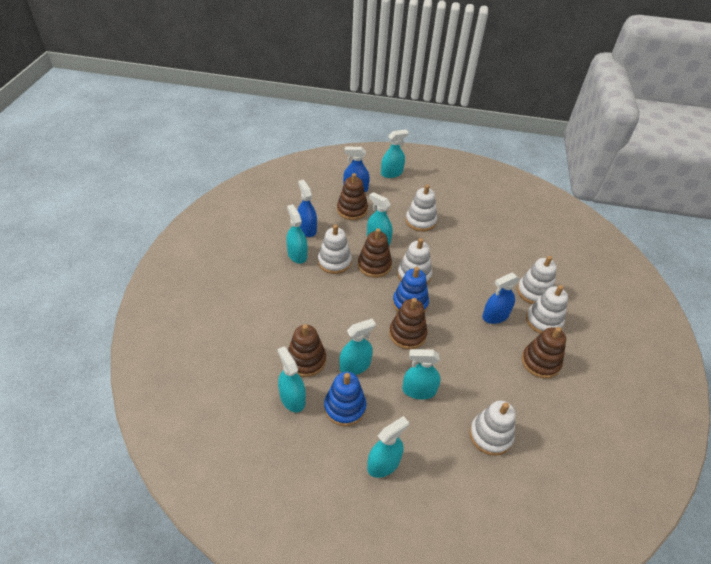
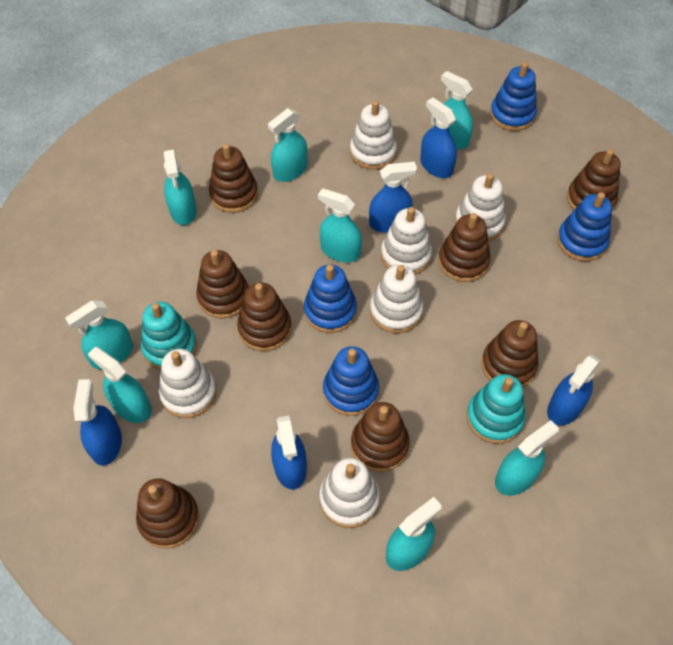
blue spray bottle: 3 -> 5
blue stacking toy: 2 -> 4
brown stacking toy: 5 -> 8
turquoise spray bottle: 7 -> 8
turquoise stacking toy: 0 -> 2

